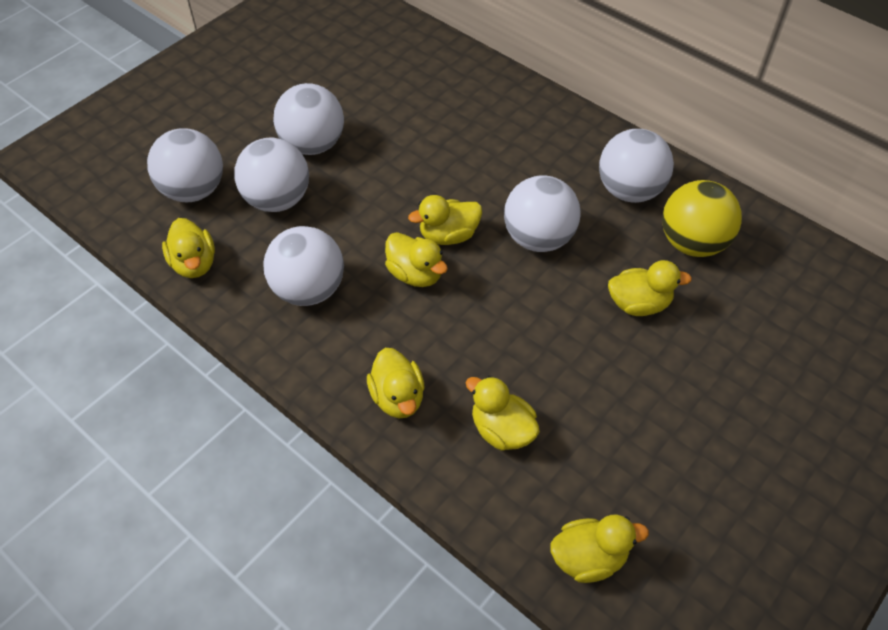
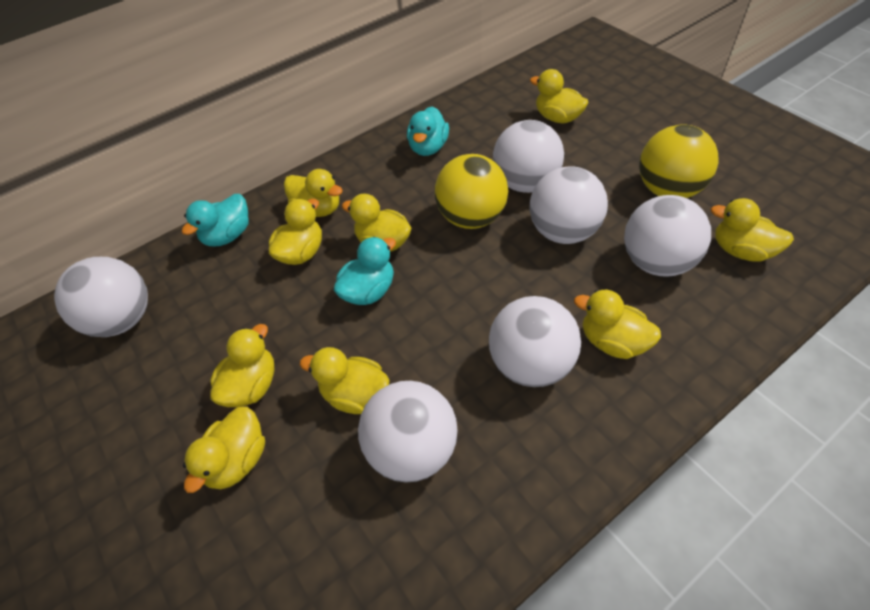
turquoise duck: 0 -> 3
yellow ball: 1 -> 2
yellow duck: 7 -> 9

